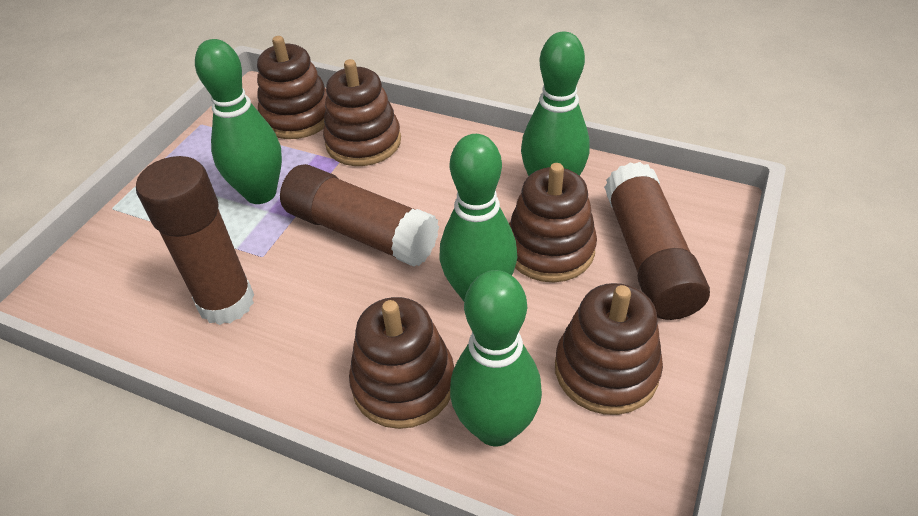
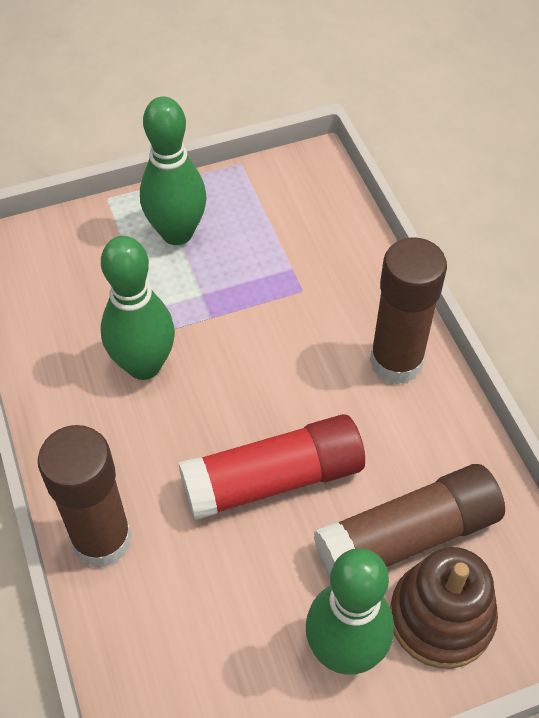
brown stacking toy: 5 -> 1
green bowling pin: 4 -> 3
red glue stick: 0 -> 1

